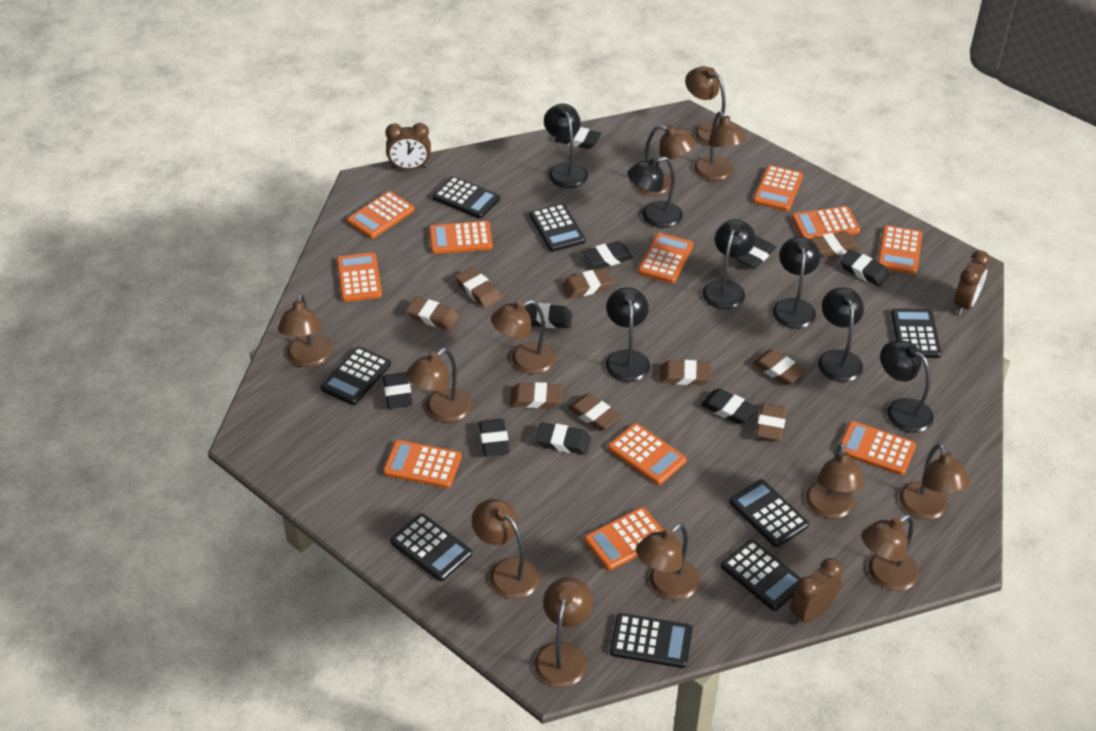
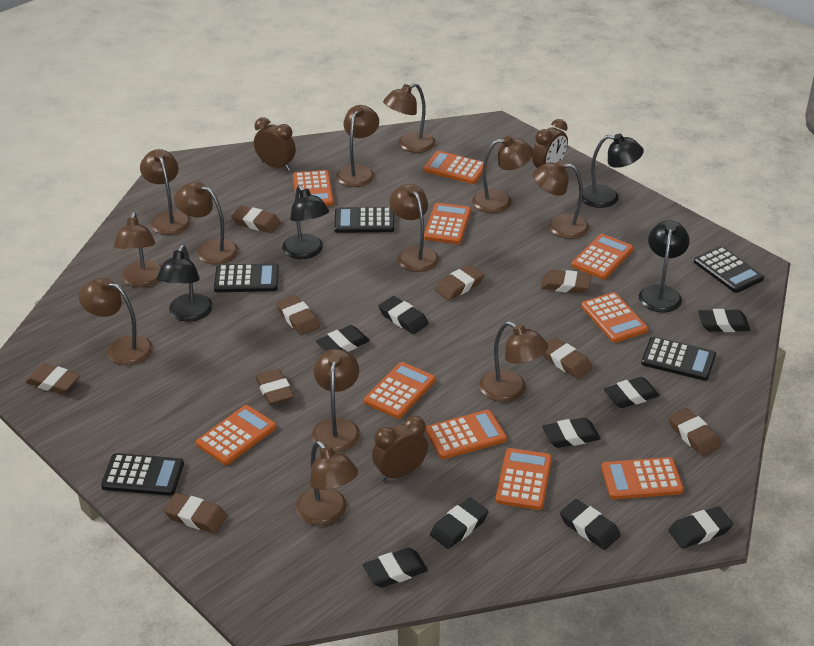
black calculator: 8 -> 5
black lamp: 7 -> 4
orange calculator: 11 -> 10

